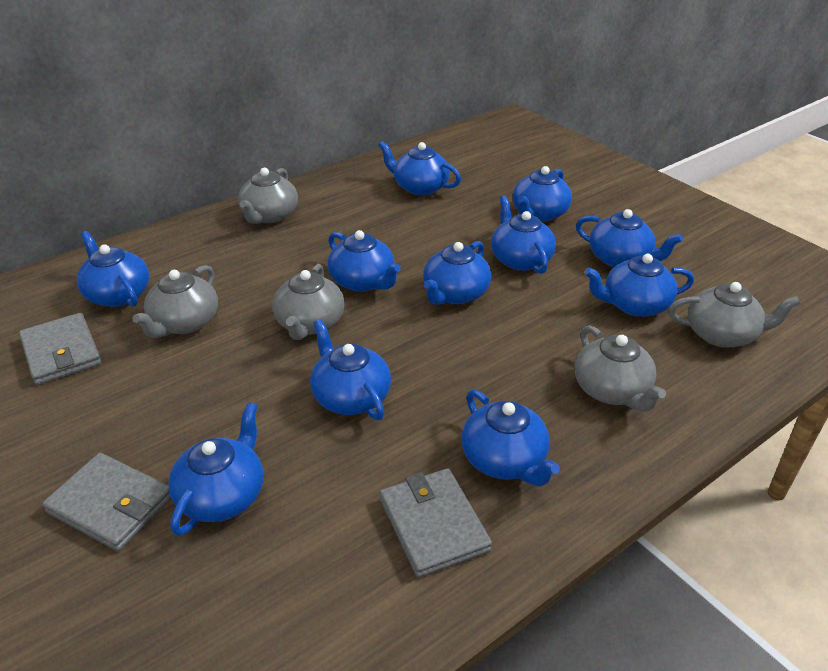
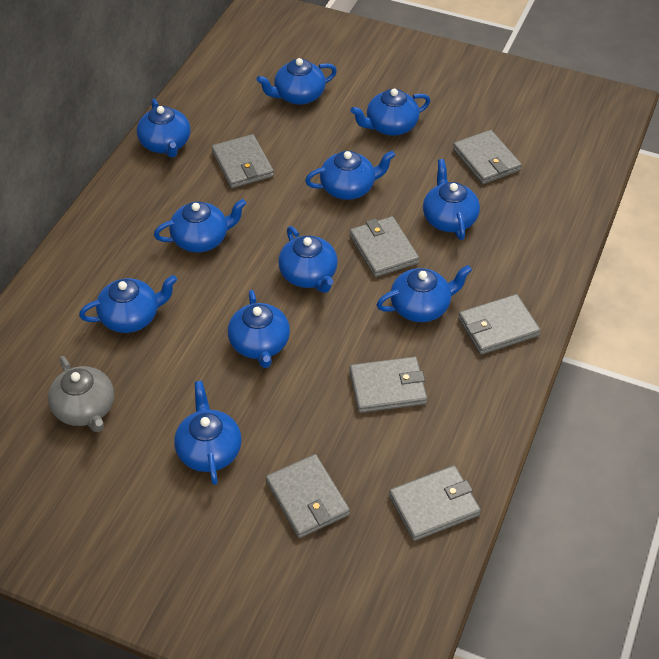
grey teapot: 5 -> 1
grey wallet: 3 -> 7

